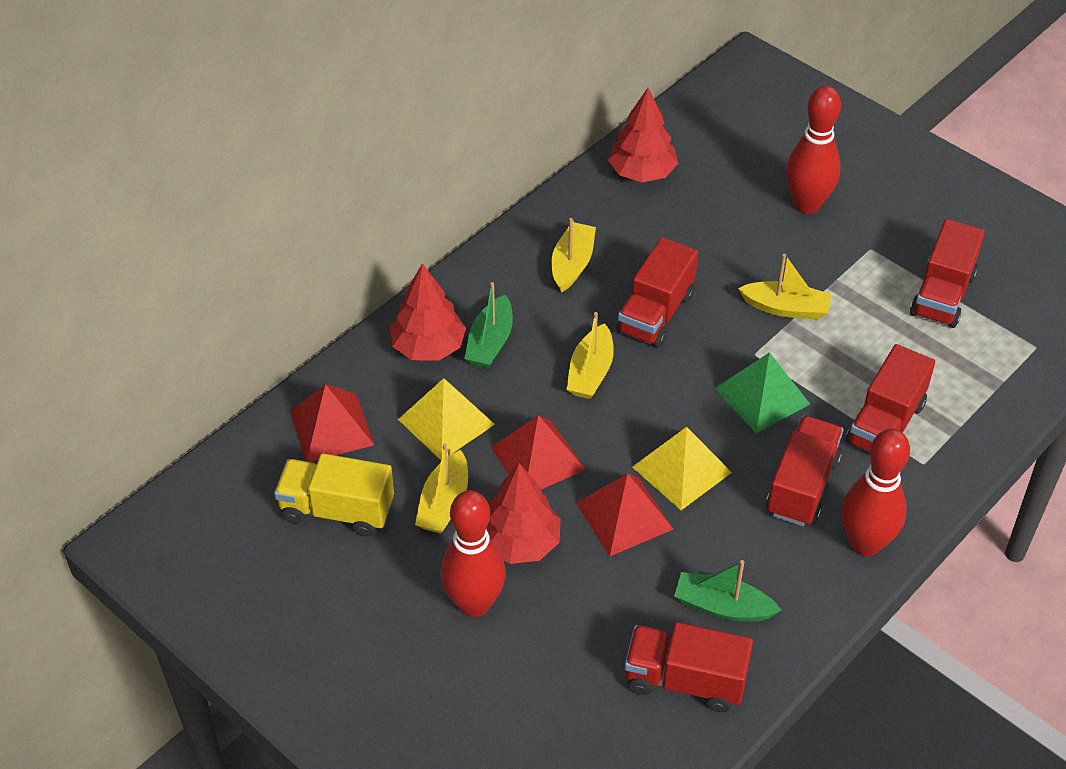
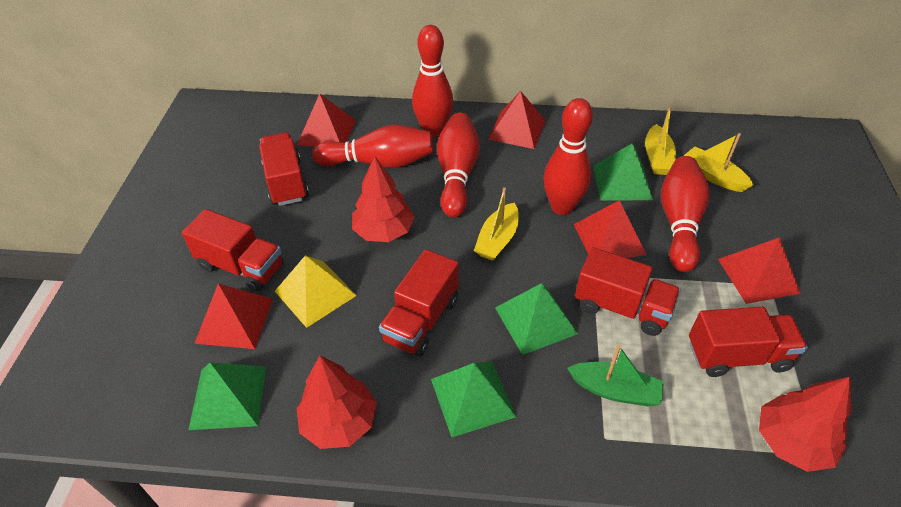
green boat: 2 -> 1
green pyramid: 1 -> 4
red bowling pin: 3 -> 5
red pyramid: 3 -> 5
yellow boat: 4 -> 3
yellow pyramid: 2 -> 1
yellow truck: 1 -> 0

